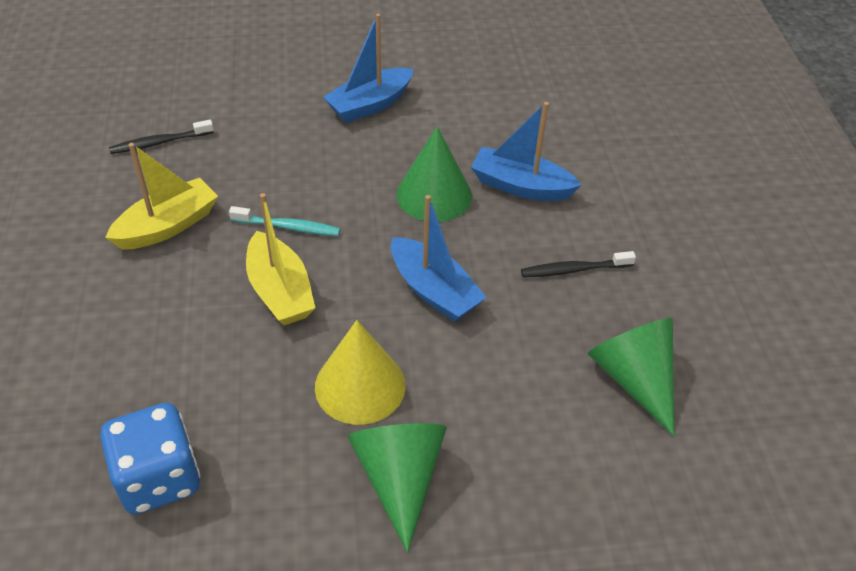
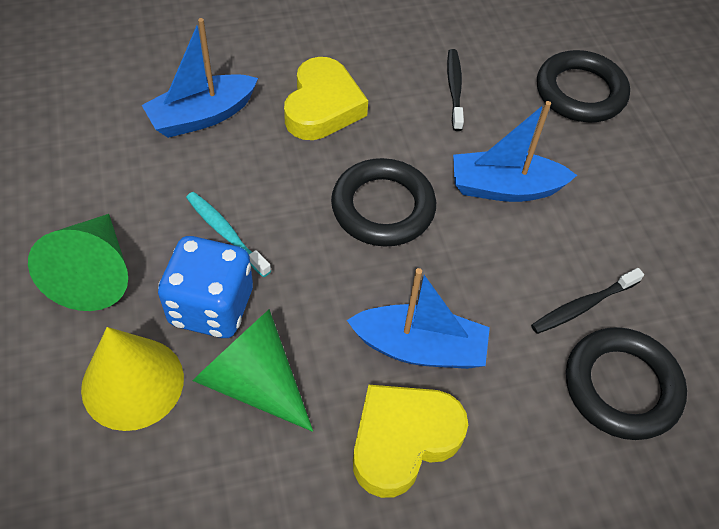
black ring: 0 -> 3
green cone: 3 -> 2
yellow boat: 2 -> 0
yellow heart: 0 -> 2

